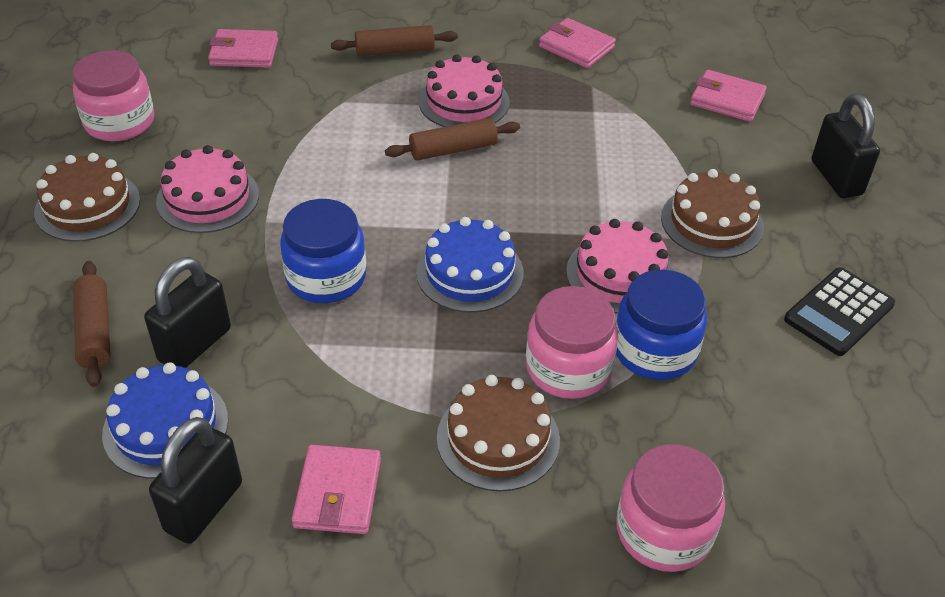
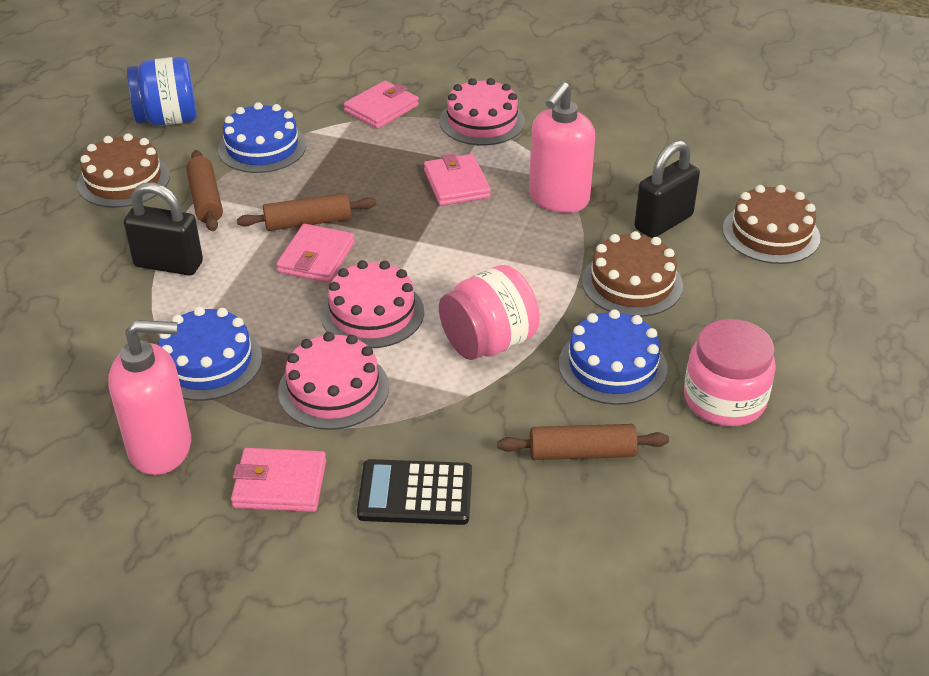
black padlock: 3 -> 2
blue cake: 2 -> 3
blue jar: 2 -> 1
pink jar: 3 -> 2
pink soap dispenser: 0 -> 2

